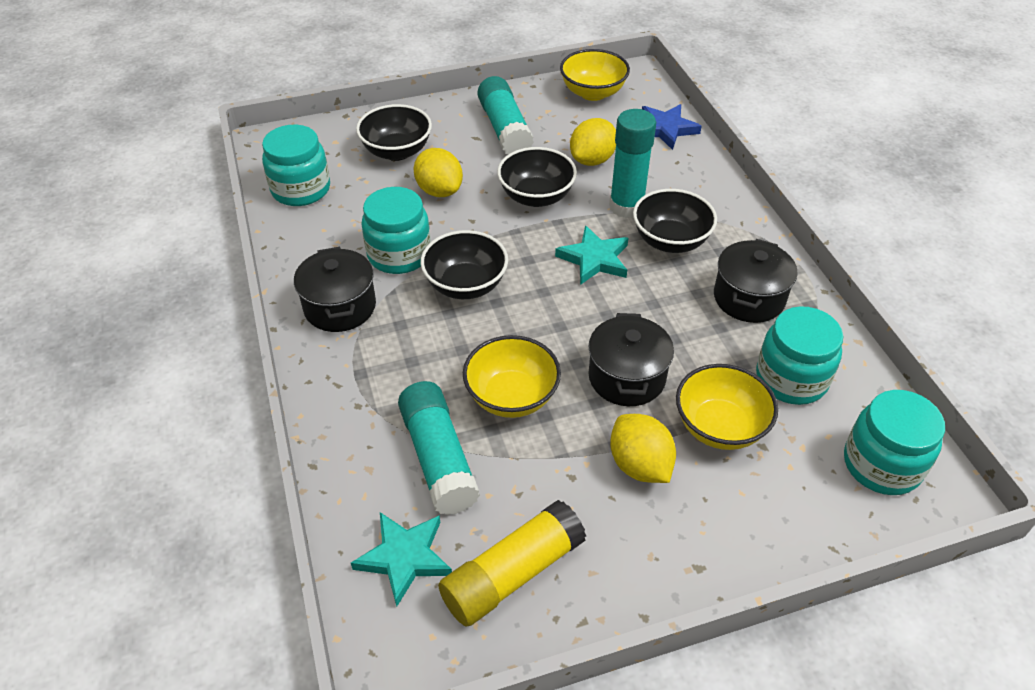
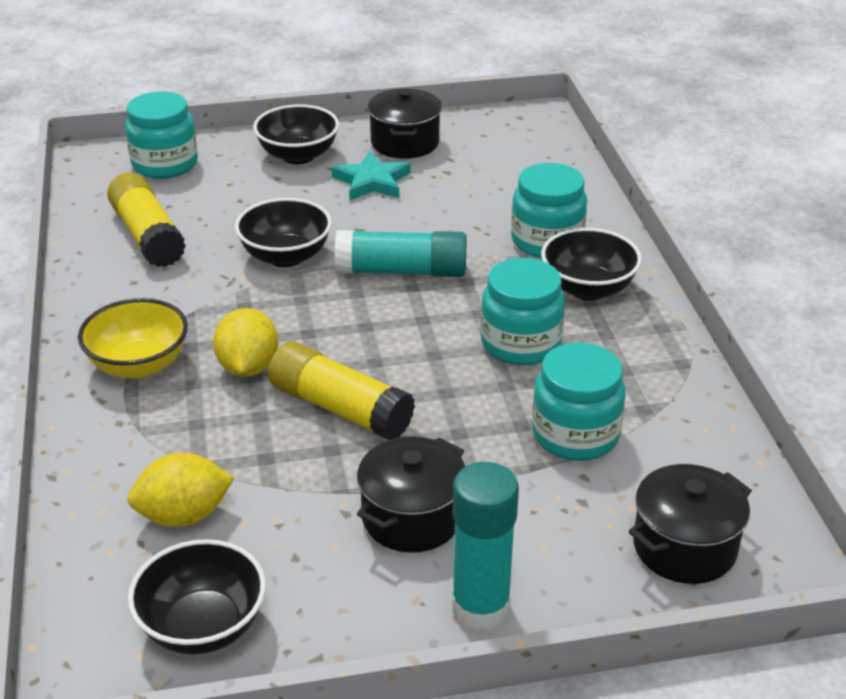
blue star: 1 -> 0
turquoise glue stick: 3 -> 2
turquoise star: 2 -> 1
yellow bowl: 3 -> 1
yellow glue stick: 1 -> 2
yellow lemon: 3 -> 2

